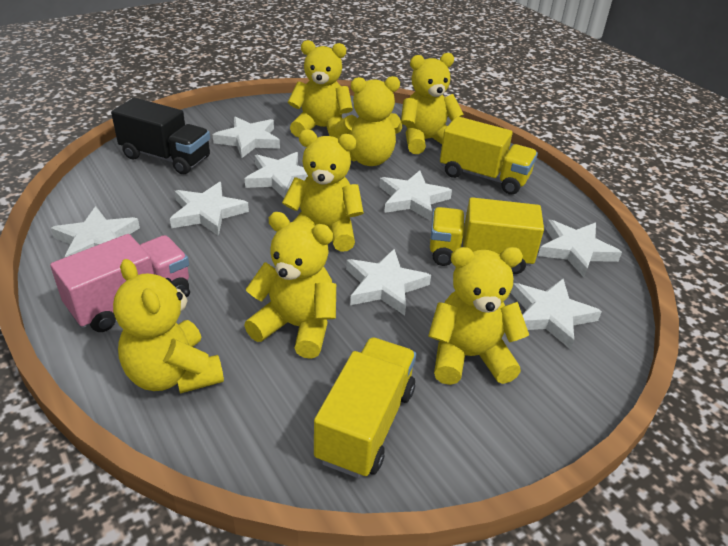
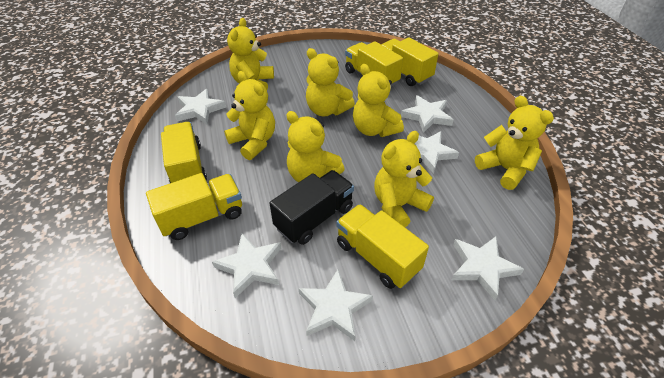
pink truck: 1 -> 0
white star: 8 -> 6
yellow truck: 3 -> 5

